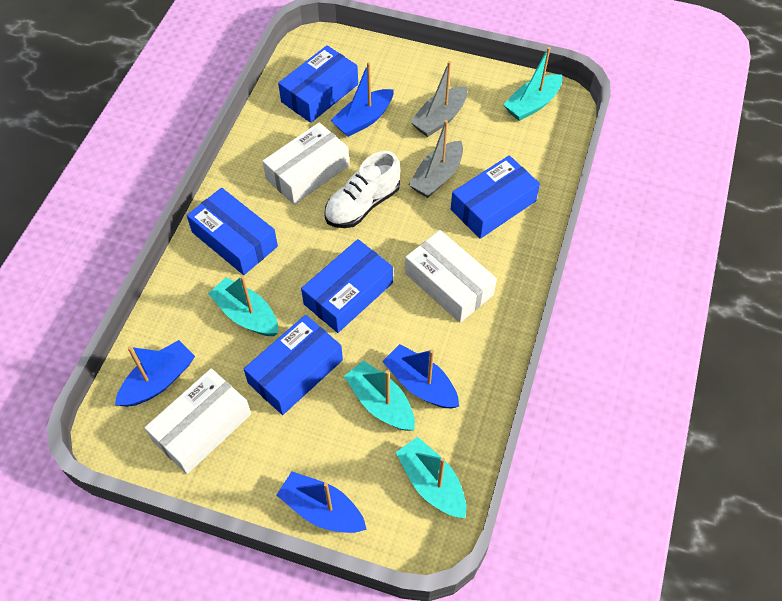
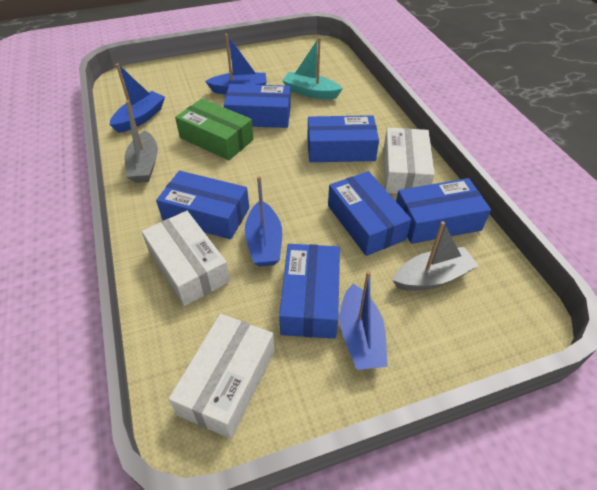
blue box: 5 -> 6
green box: 0 -> 1
turquoise boat: 4 -> 1
white shoe: 1 -> 0

